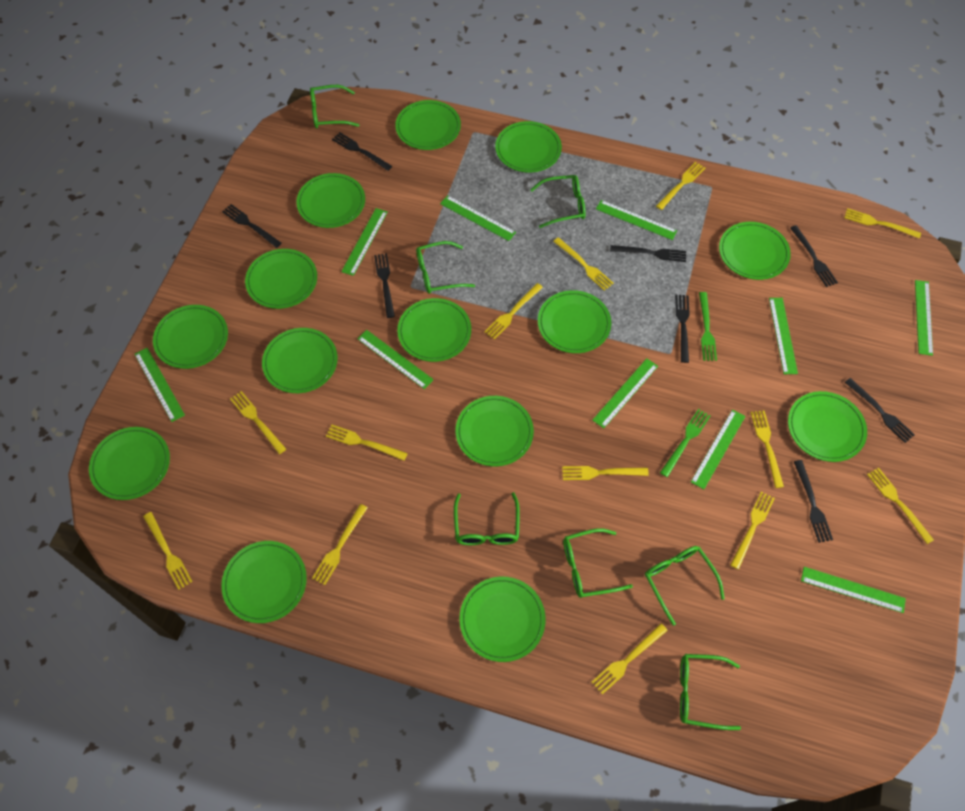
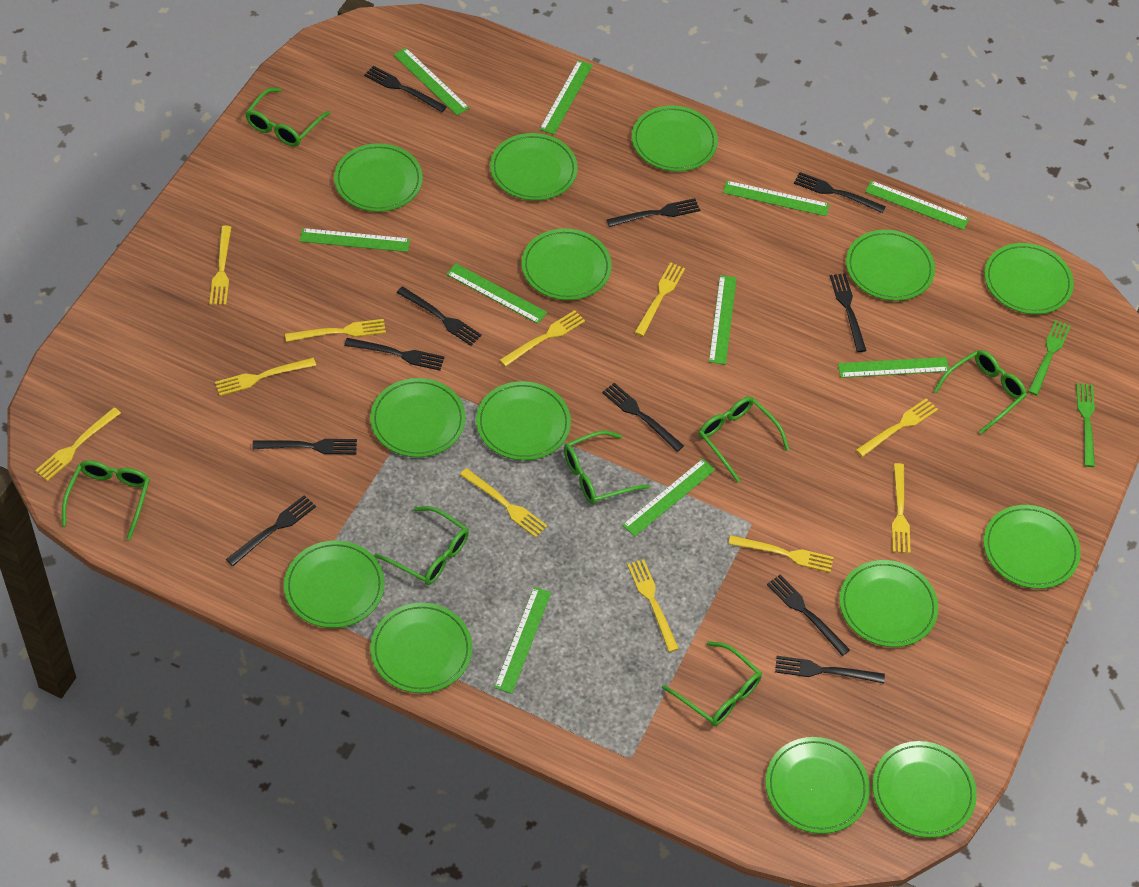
black fork: 8 -> 11
yellow fork: 13 -> 11

